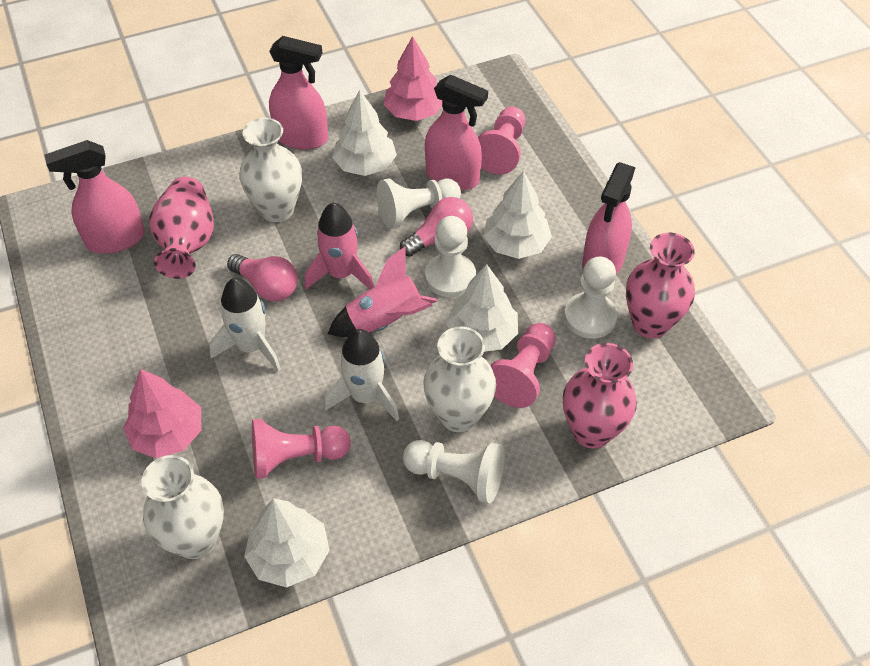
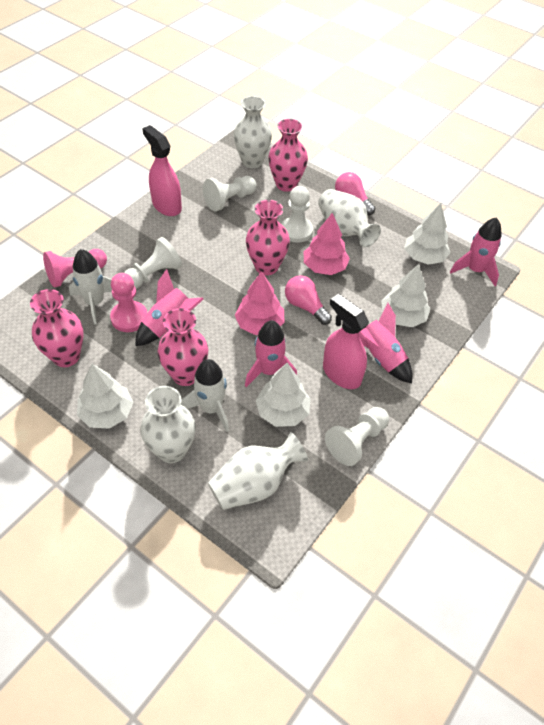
pink pawn: 3 -> 2
pink rocket: 2 -> 4
pink spray bottle: 4 -> 2
pink vase: 3 -> 4
white vase: 3 -> 4

